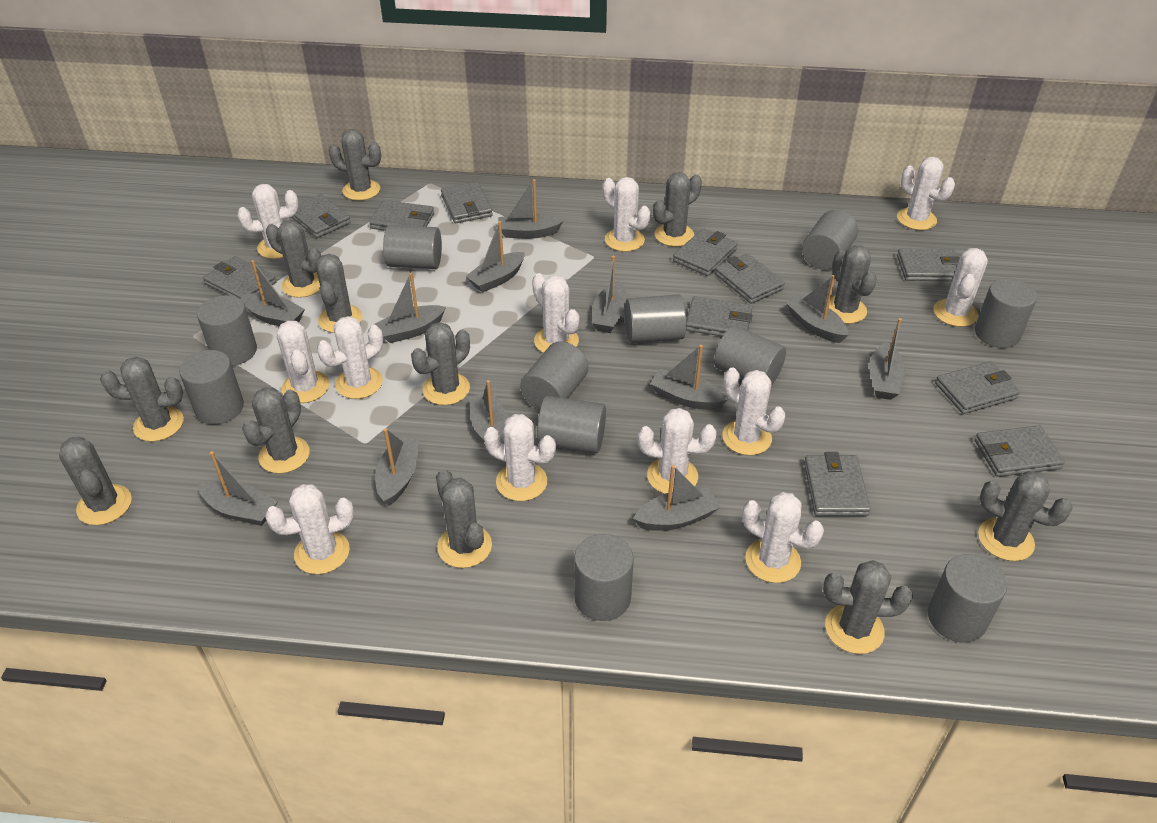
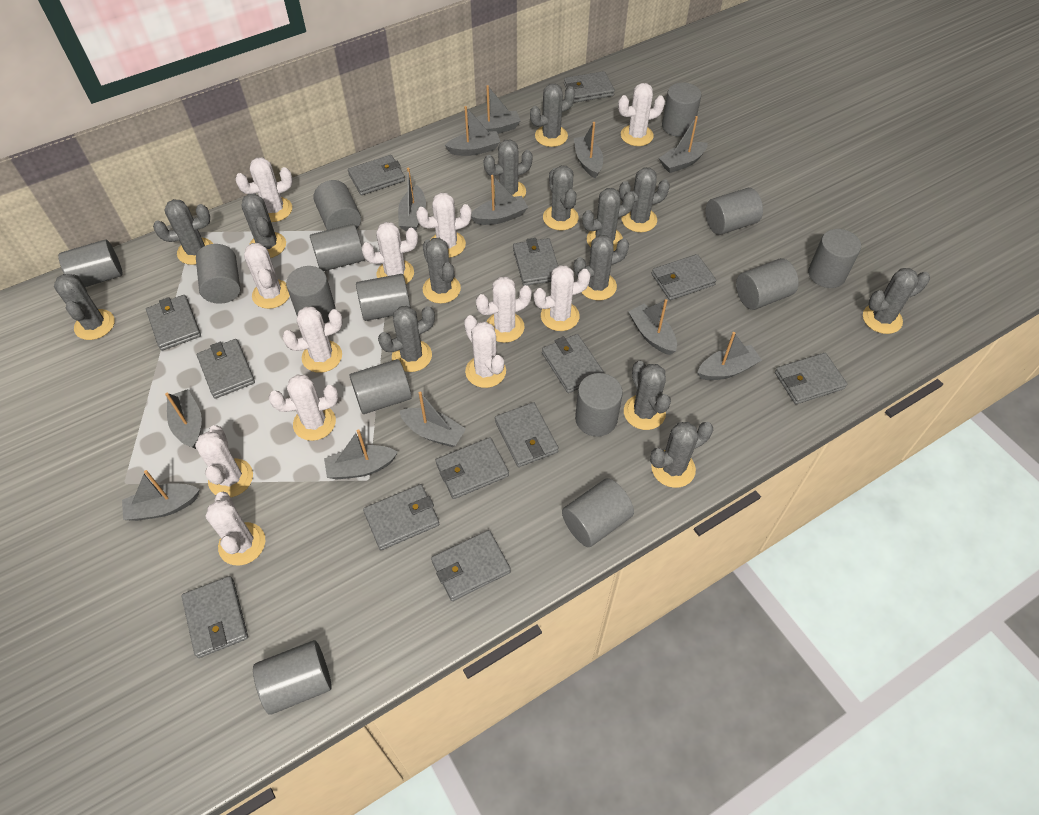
grey cactus: 12 -> 14
grey cylinder: 11 -> 14
grey wallet: 11 -> 13

